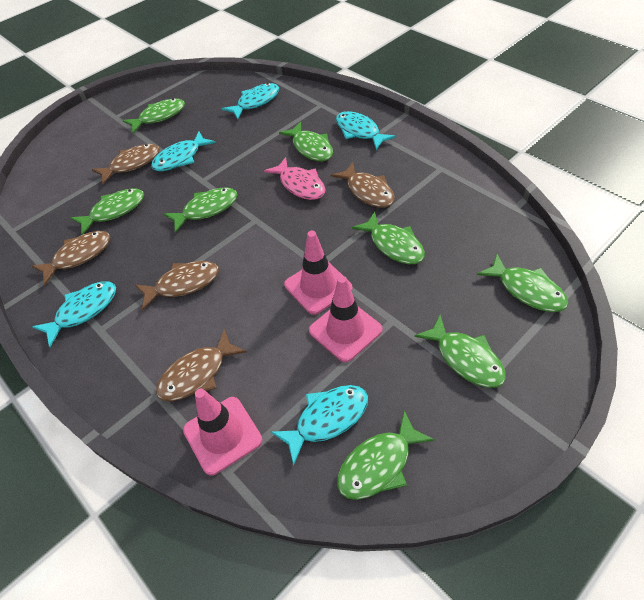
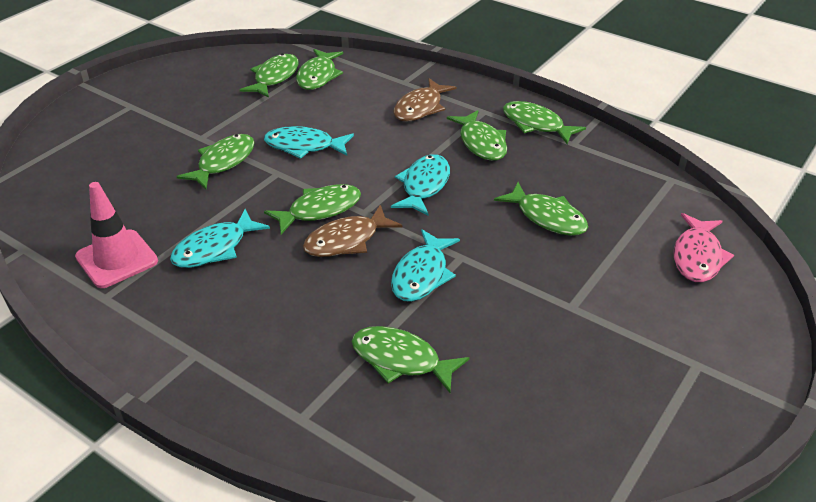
brown fish: 5 -> 2
pink traffic cone: 3 -> 1
turquoise fish: 5 -> 4

